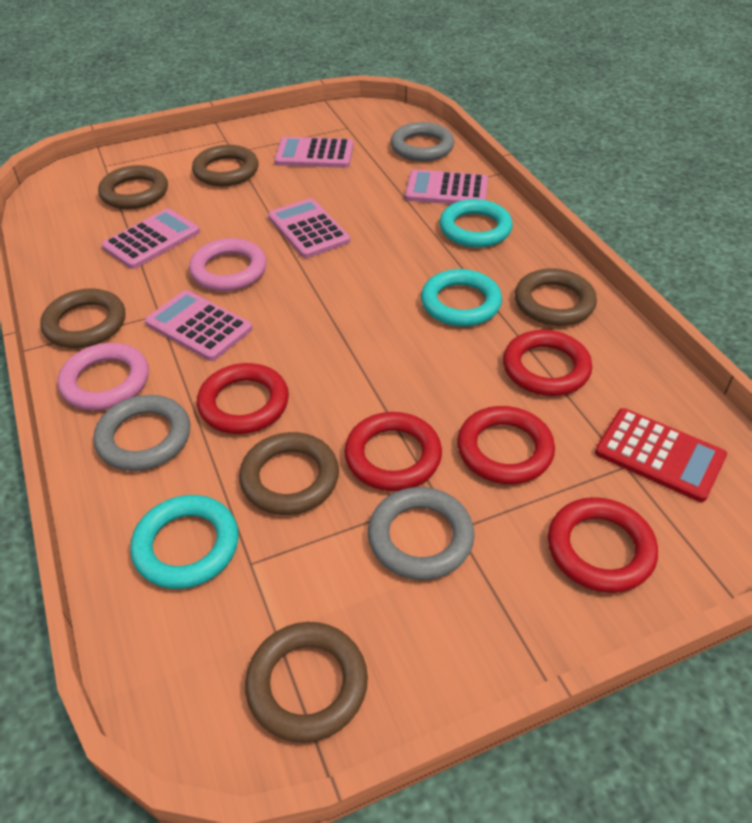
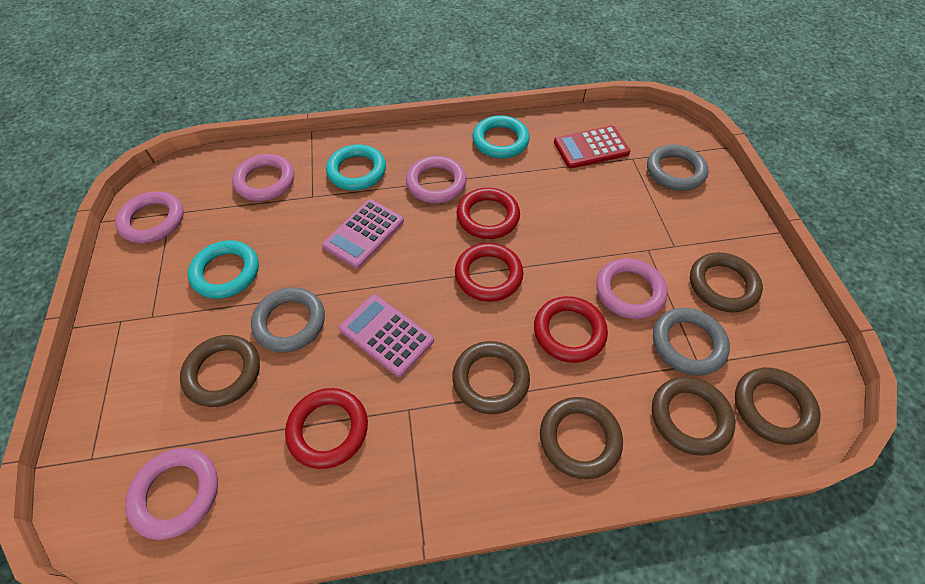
pink calculator: 5 -> 2
pink ring: 2 -> 5
red ring: 5 -> 4

